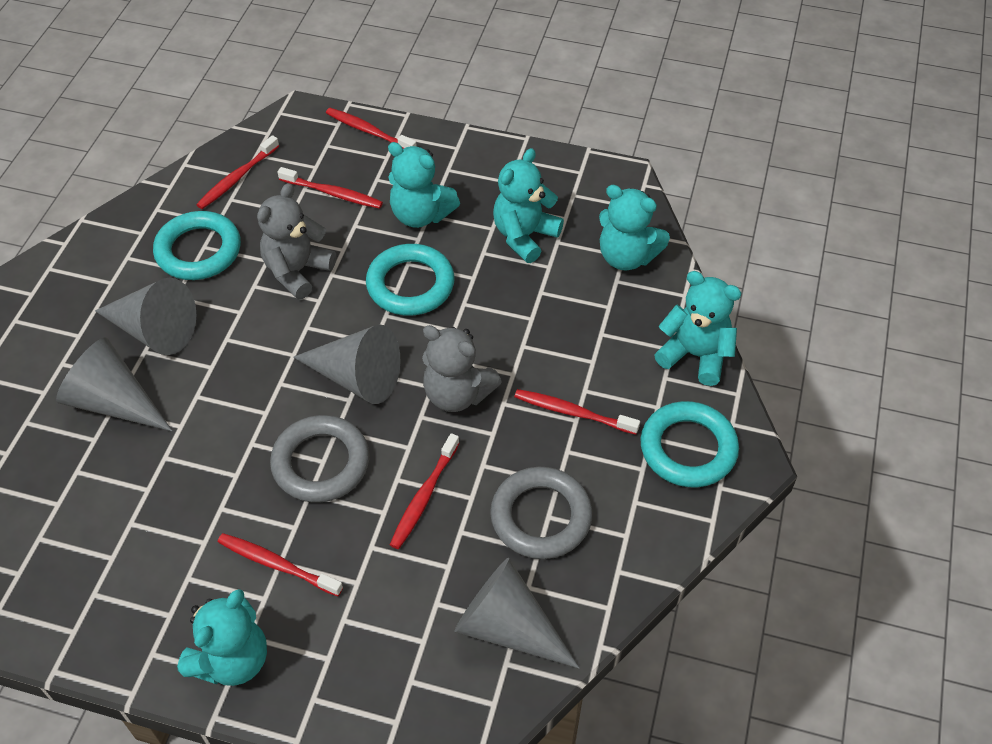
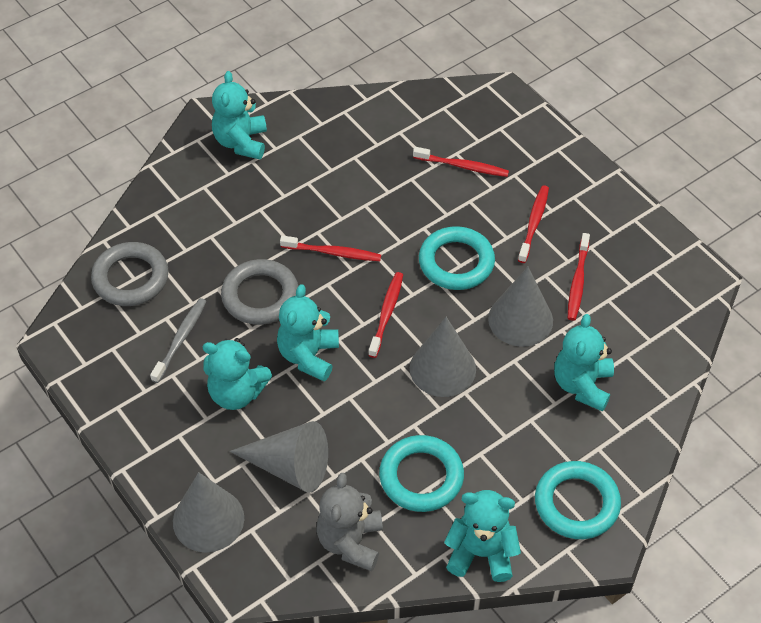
grey teddy bear: 2 -> 1
grey toothbrush: 0 -> 1
red toothbrush: 6 -> 5

